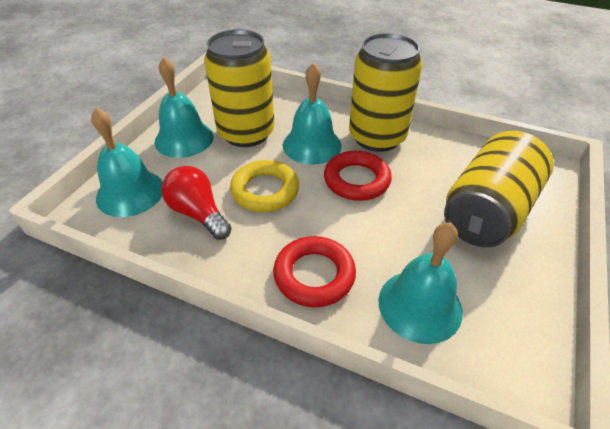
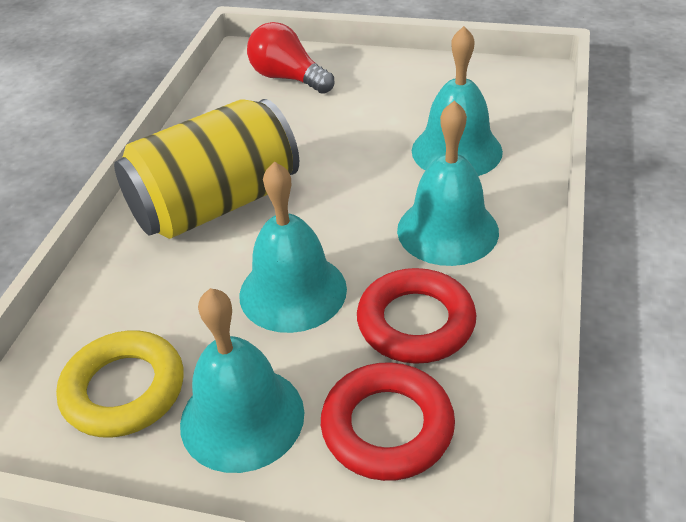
yellow can: 3 -> 1

